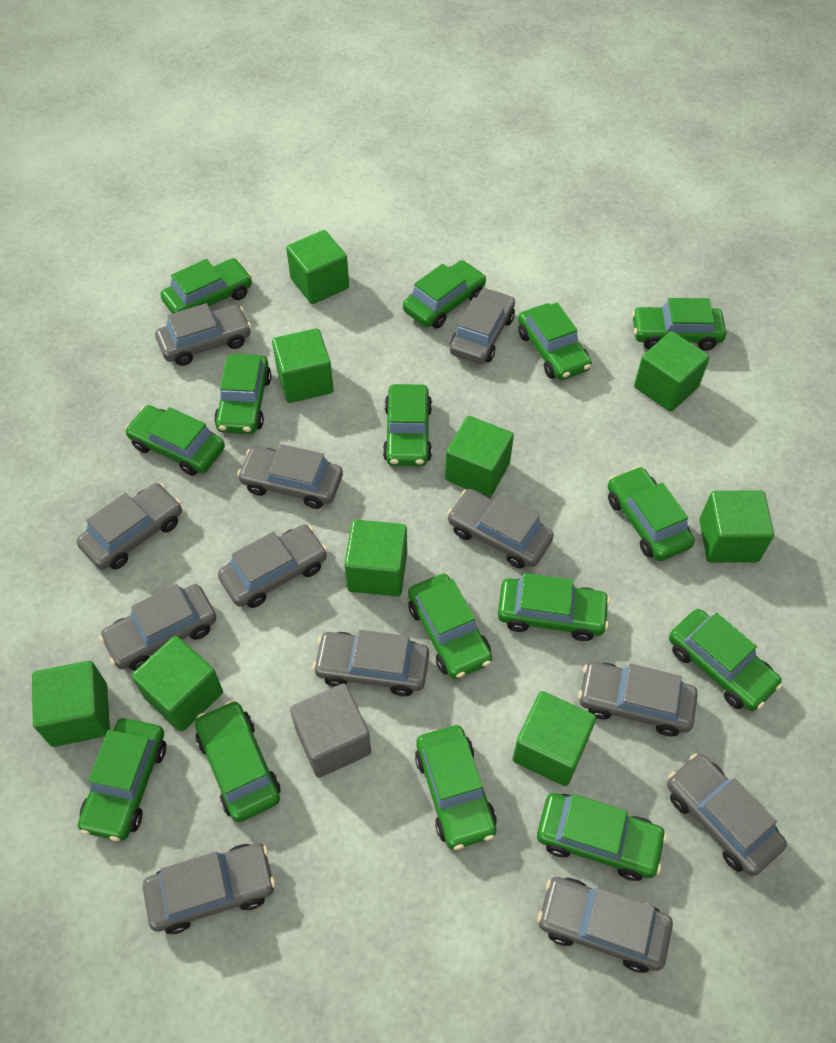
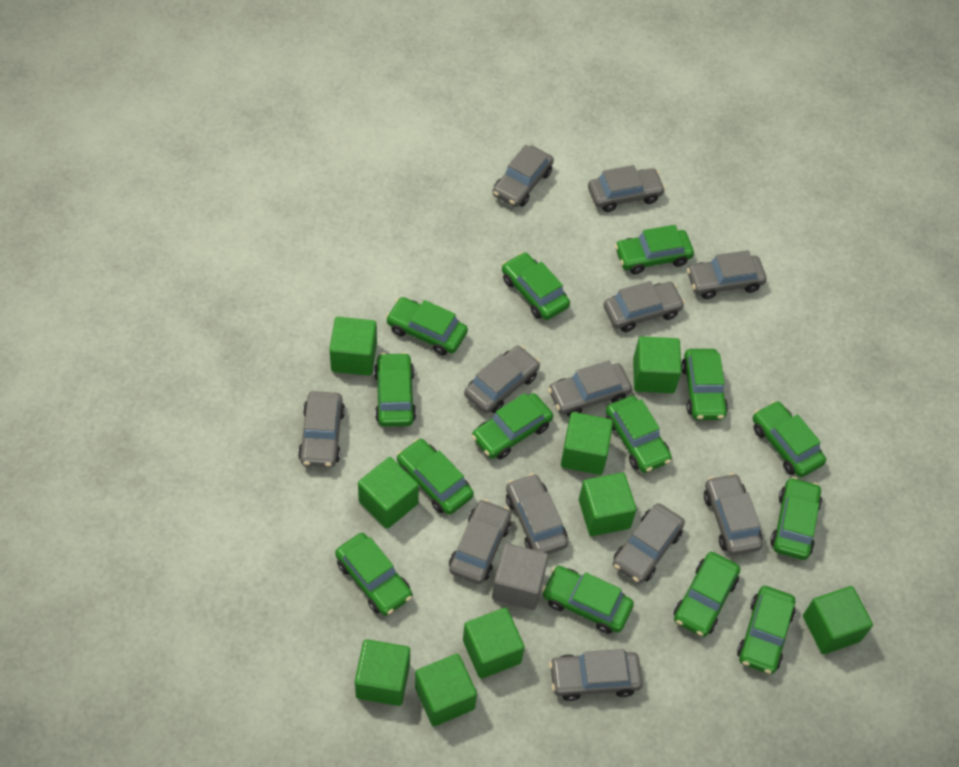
green car: 15 -> 14

